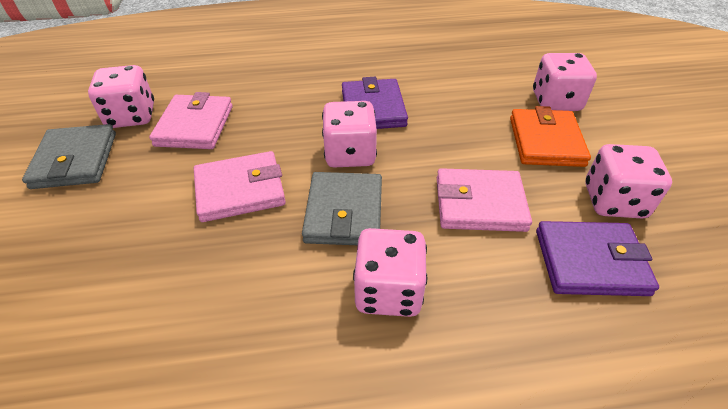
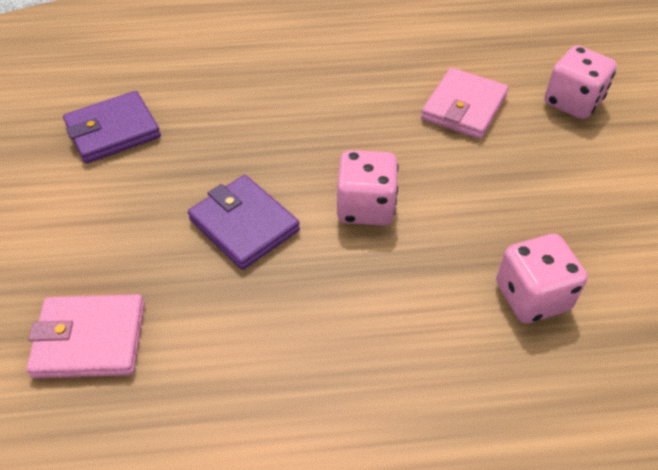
grey wallet: 2 -> 0
orange wallet: 1 -> 0
pink dice: 5 -> 3
pink wallet: 3 -> 2

